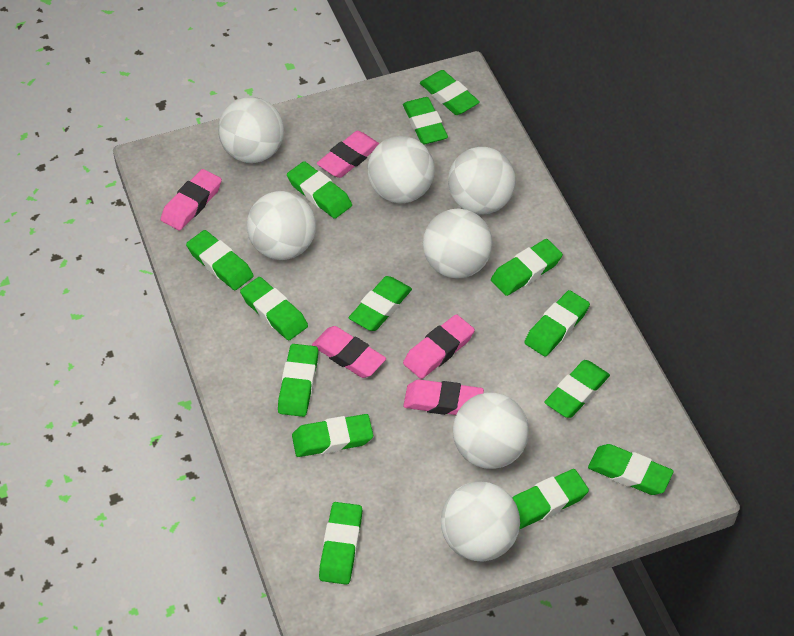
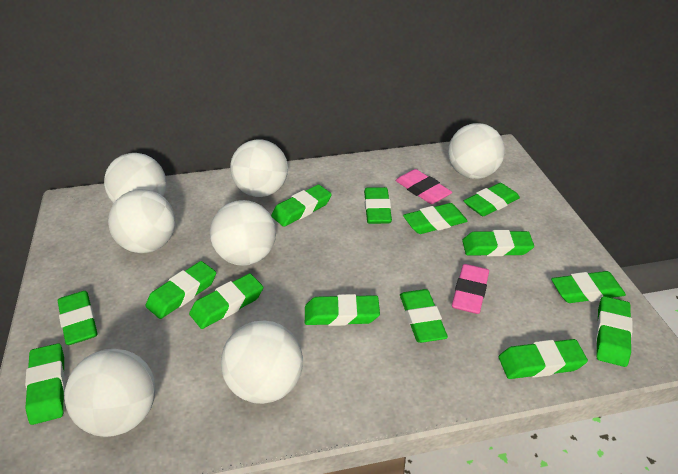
pink eraser: 5 -> 2

